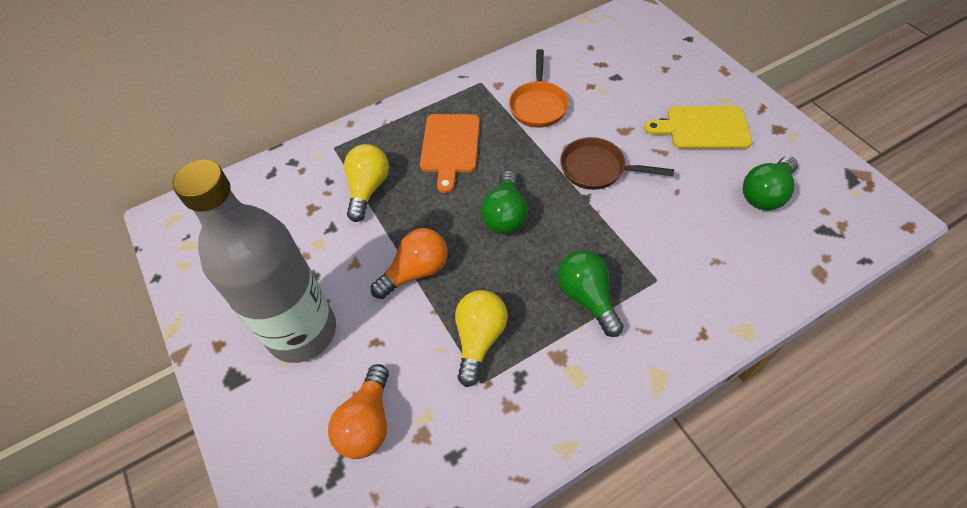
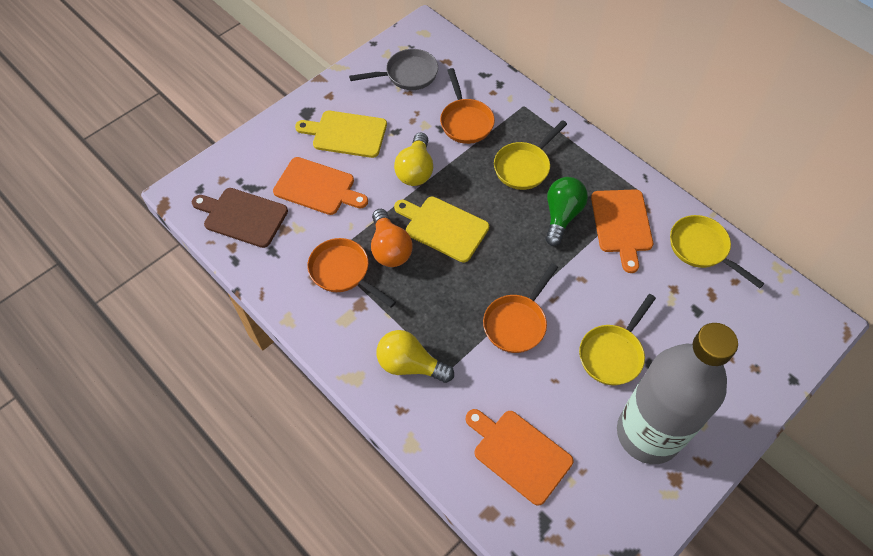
brown cutting board: 0 -> 1
brown pan: 1 -> 0
green light bulb: 3 -> 1
grey pan: 0 -> 1
orange cutting board: 1 -> 3
orange light bulb: 2 -> 1
orange pan: 1 -> 3
yellow cutting board: 1 -> 2
yellow pan: 0 -> 3

